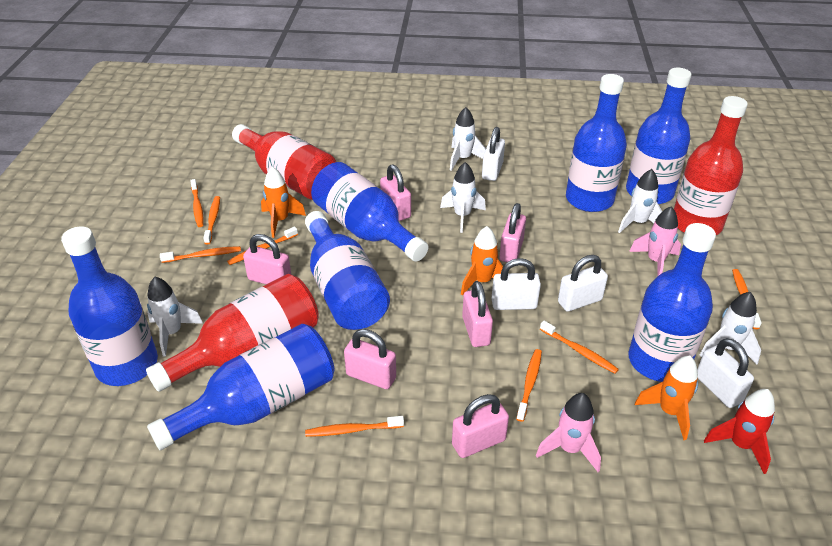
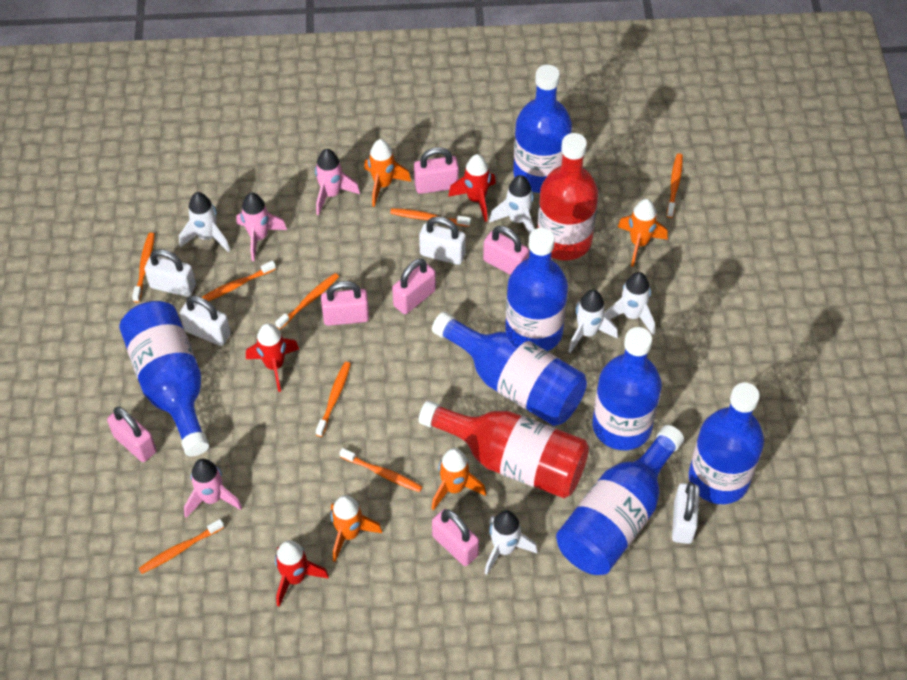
orange rocket: 3 -> 4
pink rocket: 2 -> 3
red bottle: 3 -> 2
red rocket: 1 -> 3

